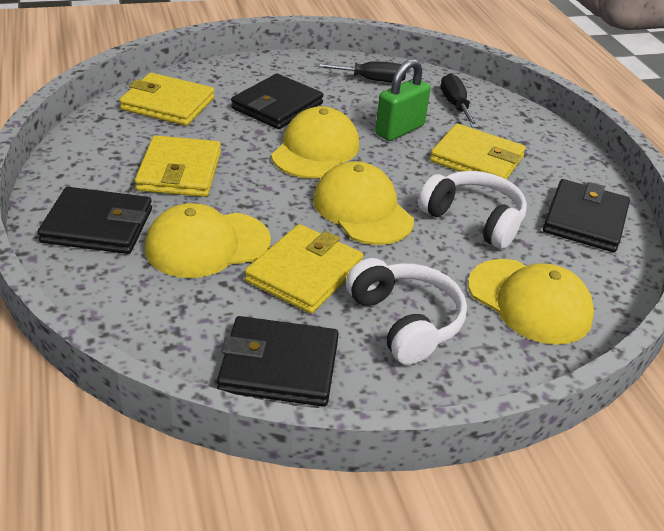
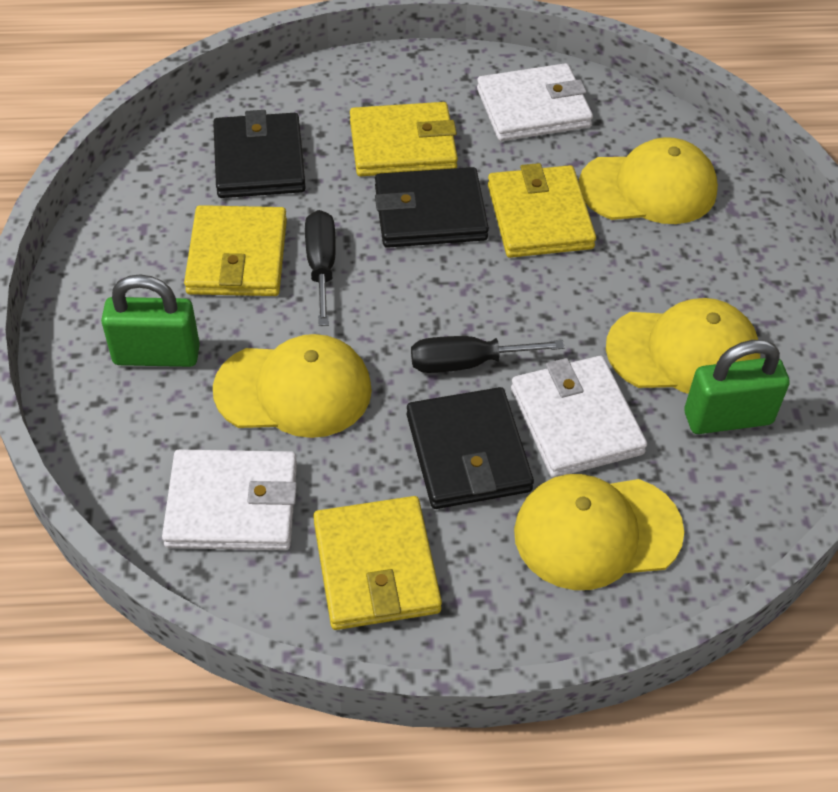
black wallet: 4 -> 3
green padlock: 1 -> 2
white headphones: 2 -> 0
white wallet: 0 -> 3

